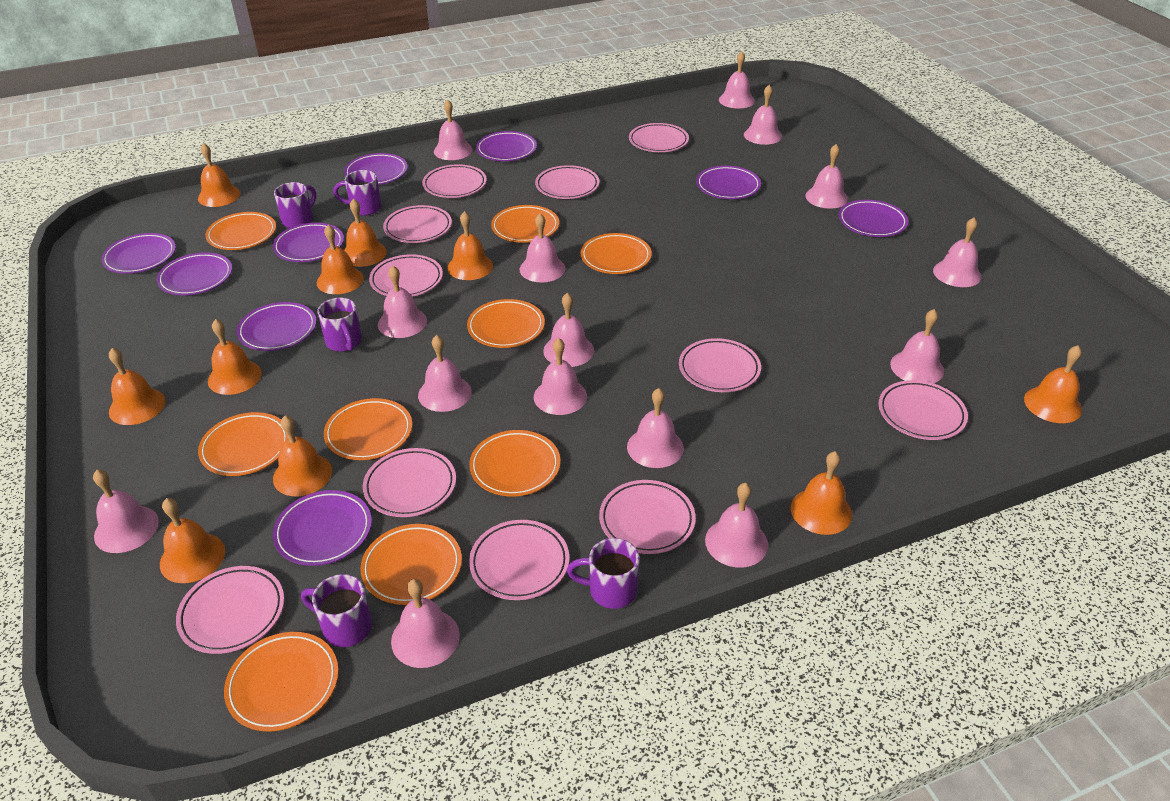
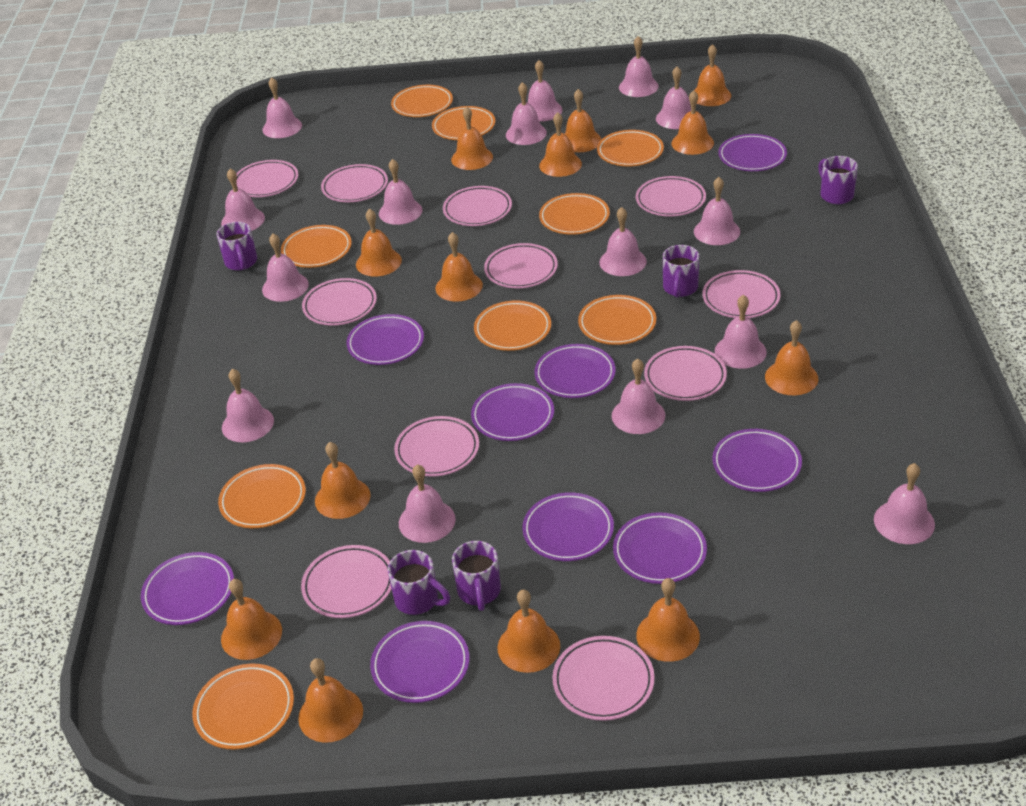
orange bell: 10 -> 13

